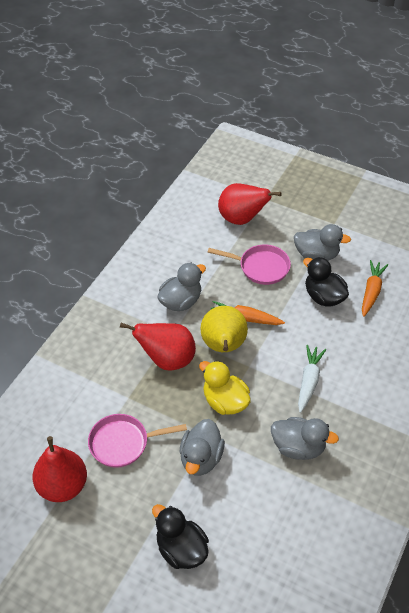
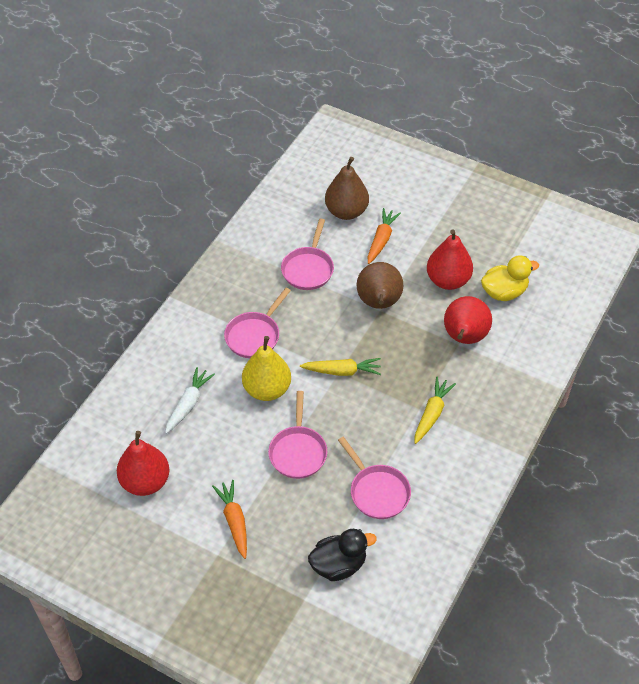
black duck: 2 -> 1
brown pear: 0 -> 2
grey duck: 4 -> 0
pink pan: 2 -> 4
yellow carrot: 0 -> 2

